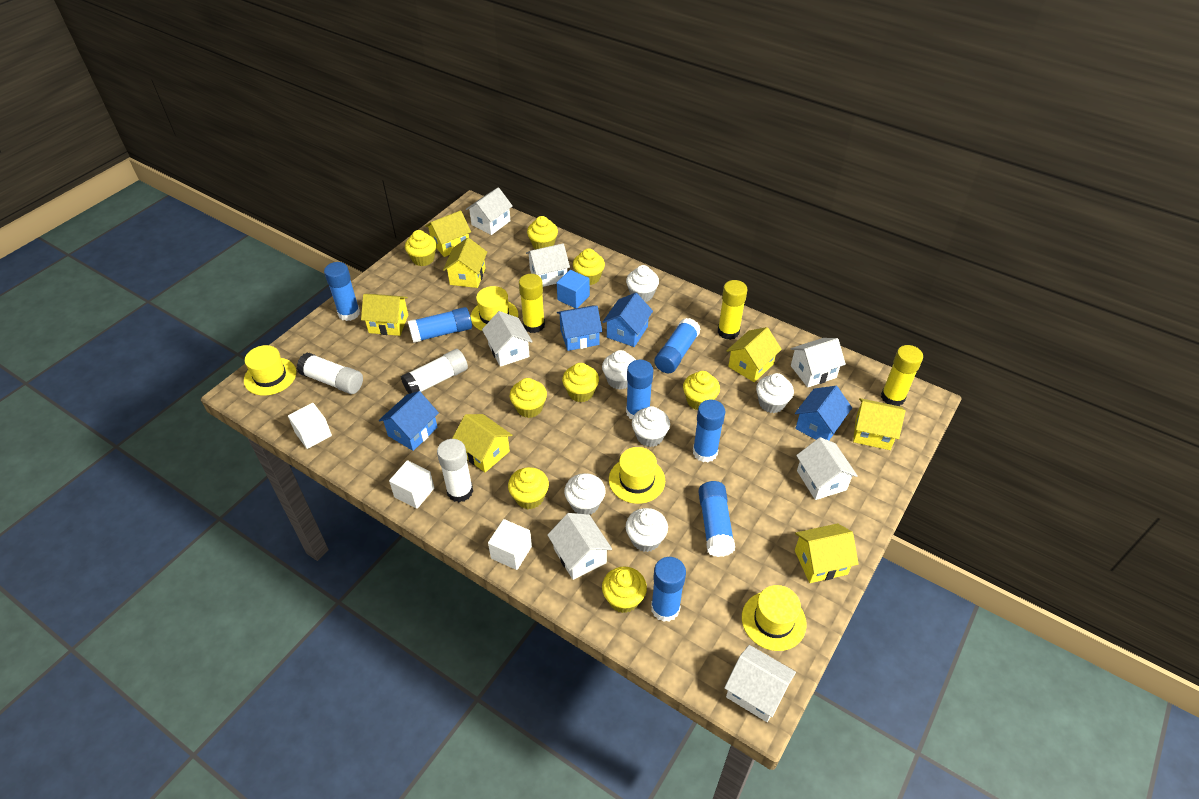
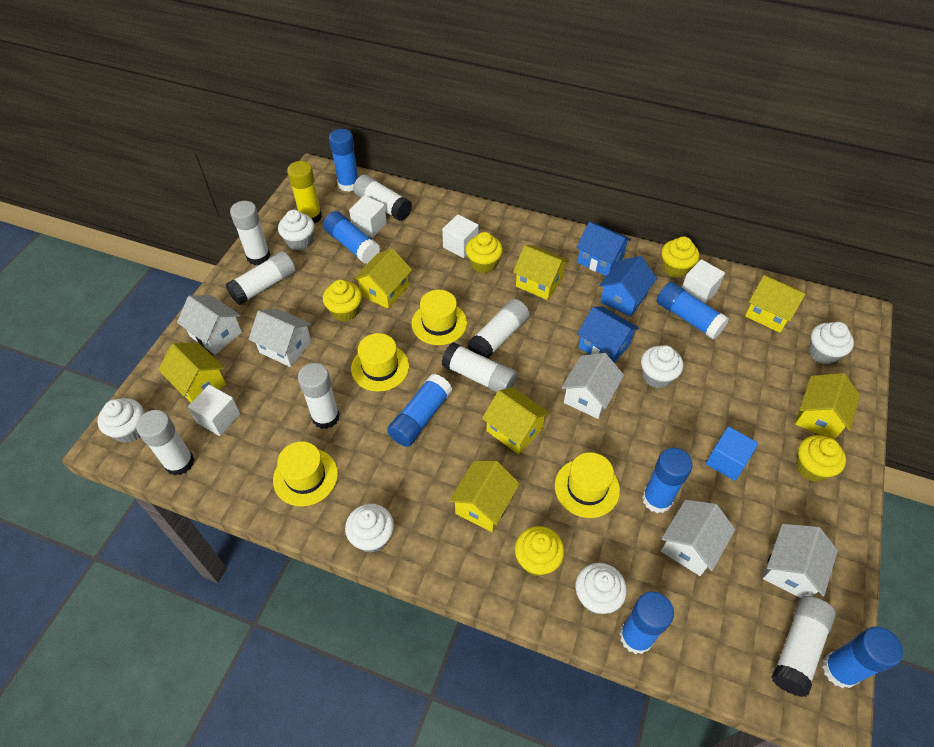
blue house: 4 -> 3
white cube: 3 -> 4
white glue stick: 3 -> 8
white house: 7 -> 5
yellow cupcake: 8 -> 5
yellow glue stick: 3 -> 1

